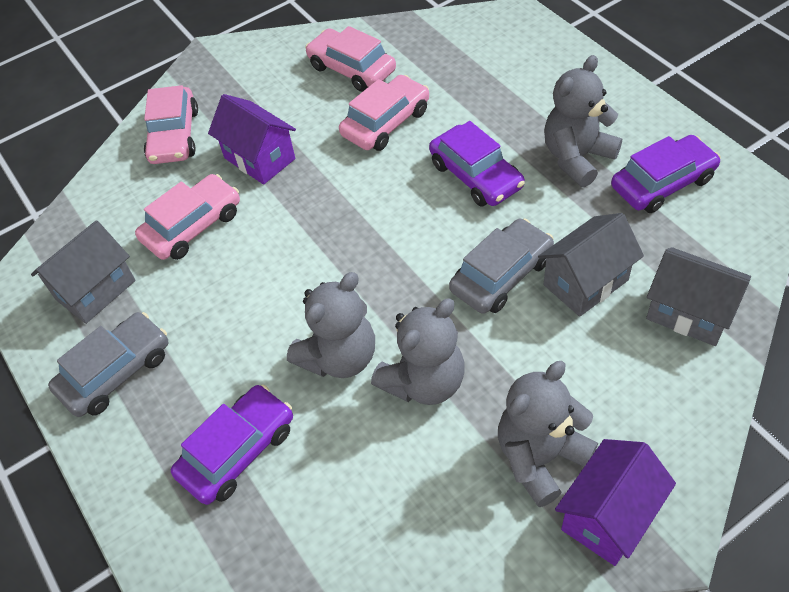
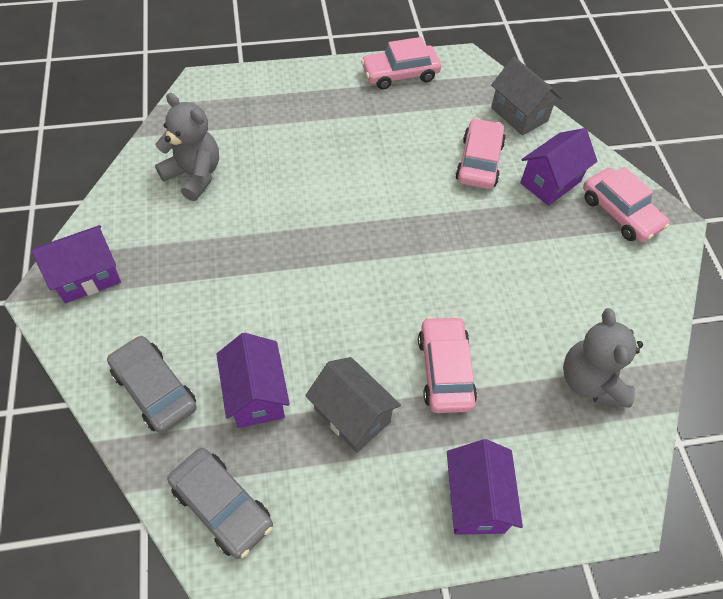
grey house: 3 -> 2
grey teddy bear: 4 -> 2
purple car: 3 -> 0
purple house: 2 -> 4

